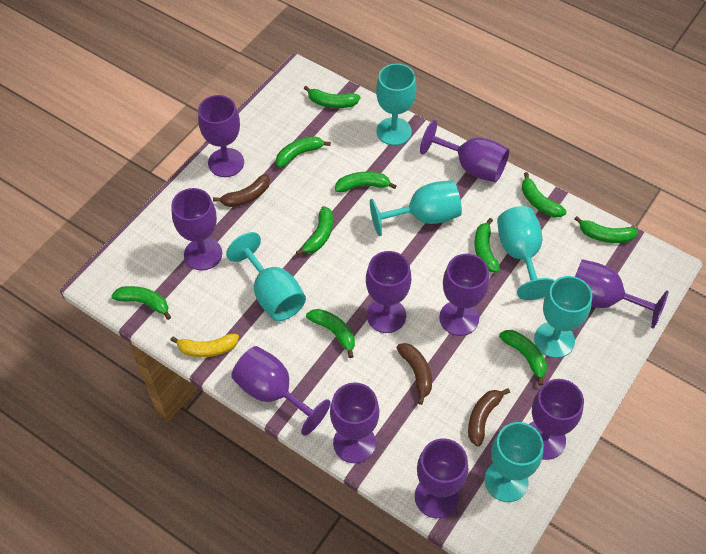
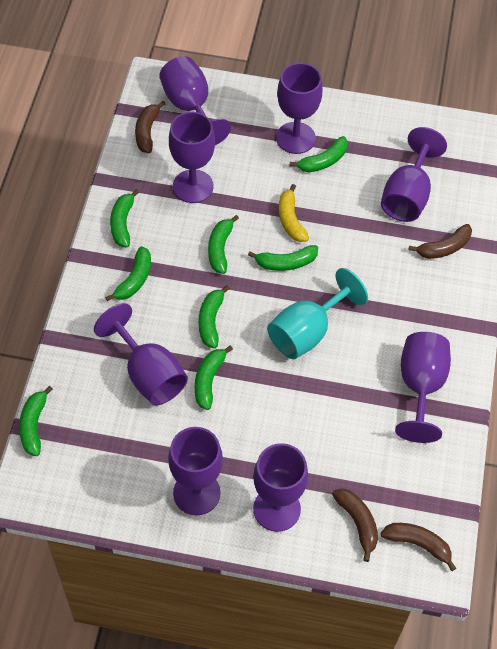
brown banana: 3 -> 4
green banana: 10 -> 8
purple goblet: 10 -> 8
turquoise goblet: 6 -> 1

